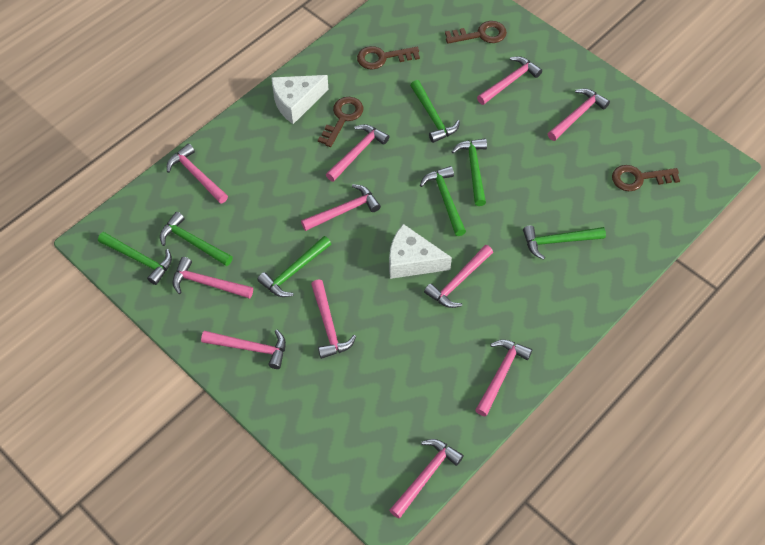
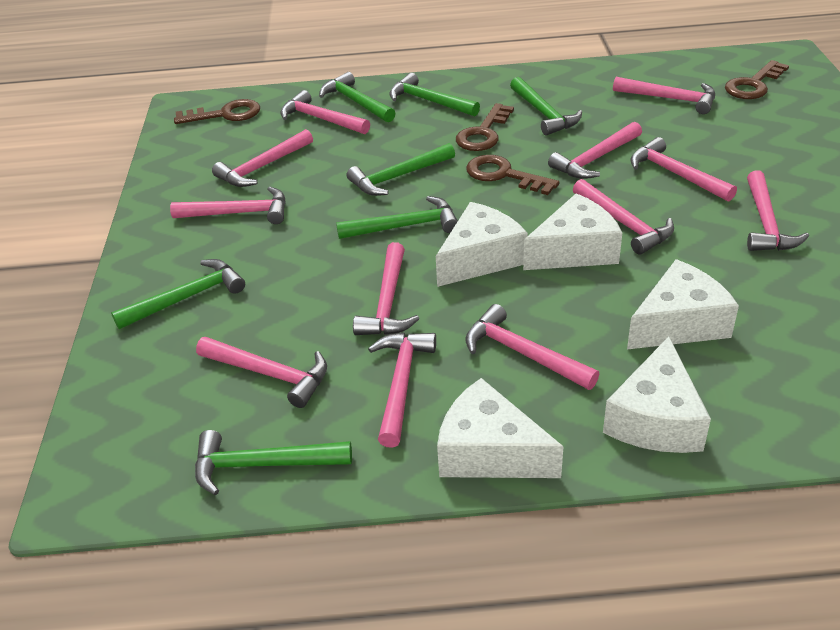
pink hammer: 11 -> 12
white cheese: 2 -> 5

